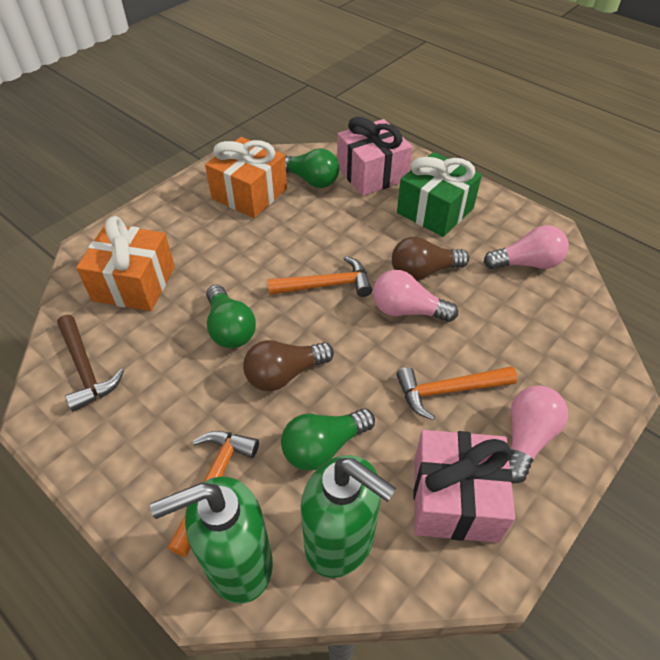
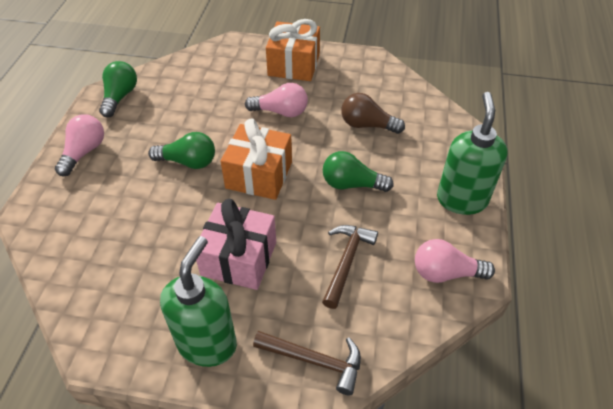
brown hammer: 1 -> 2
brown light bulb: 2 -> 1
green gift: 1 -> 0
orange hammer: 3 -> 0
pink gift: 2 -> 1

